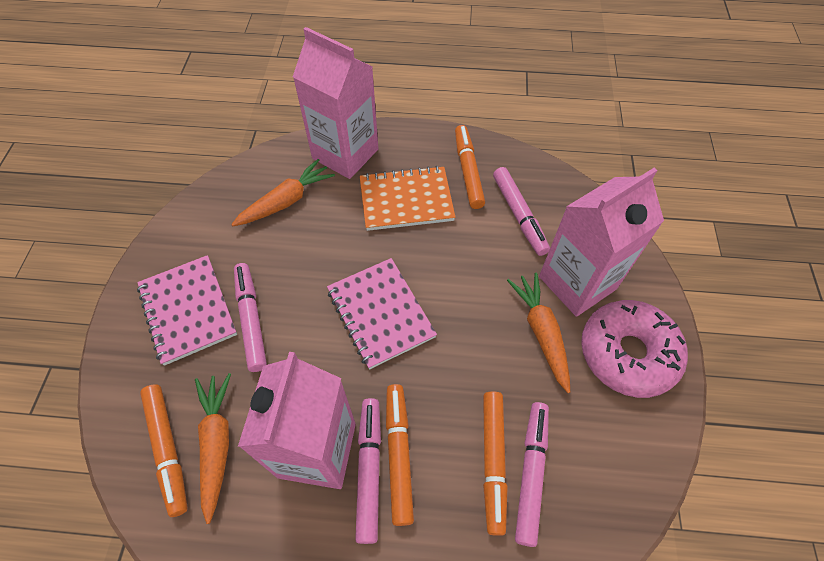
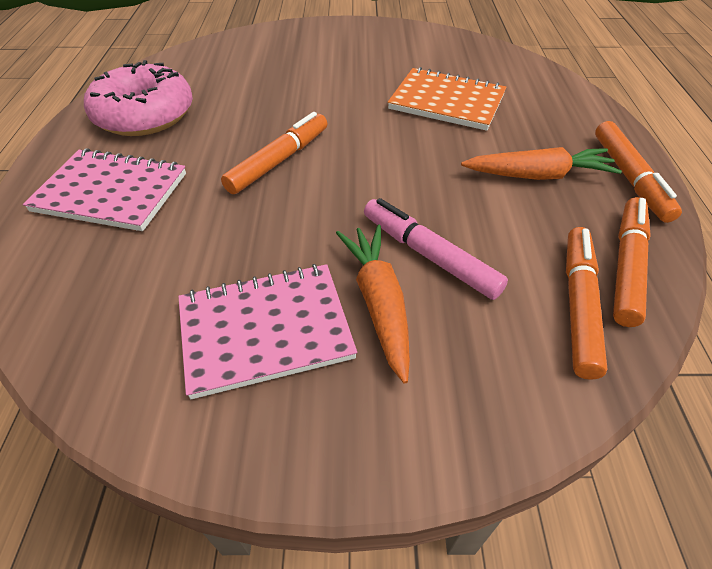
orange carrot: 3 -> 2
pink carton: 3 -> 0
pink marker: 4 -> 1

